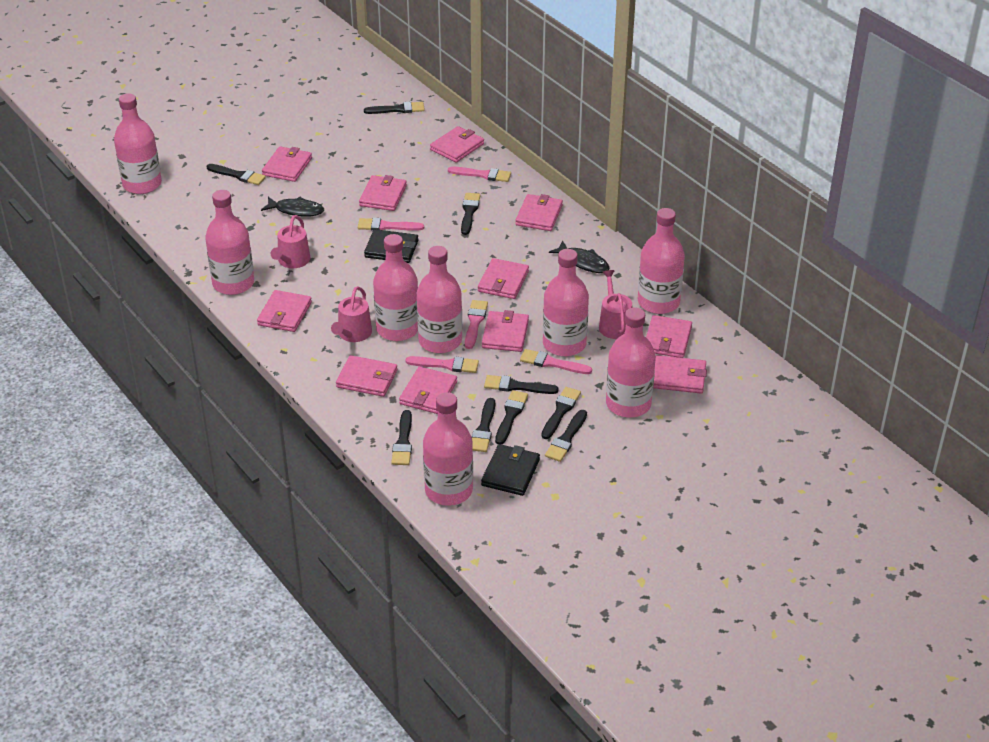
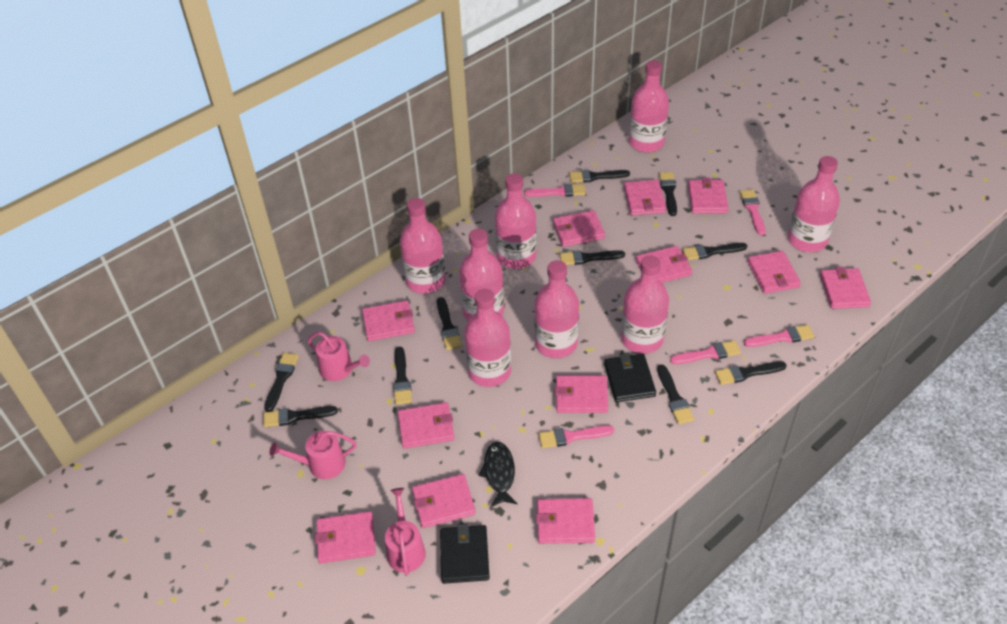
black brush: 9 -> 10
black fish: 2 -> 1
pink wallet: 11 -> 12

